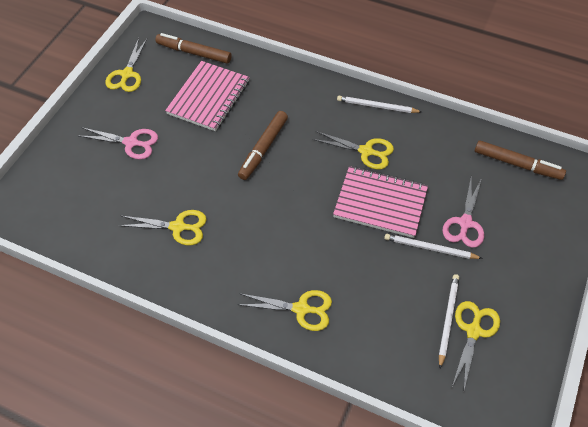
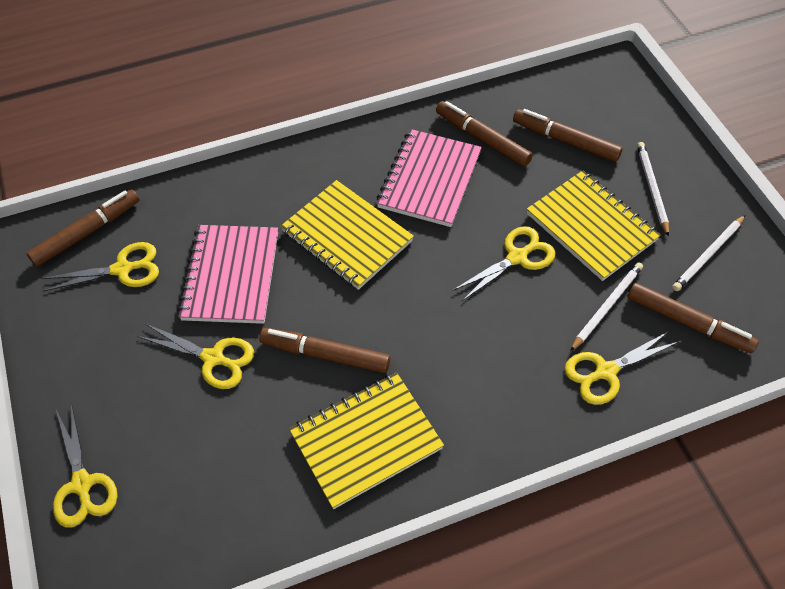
brown marker: 3 -> 5
pink scissors: 2 -> 0
yellow notebook: 0 -> 3

